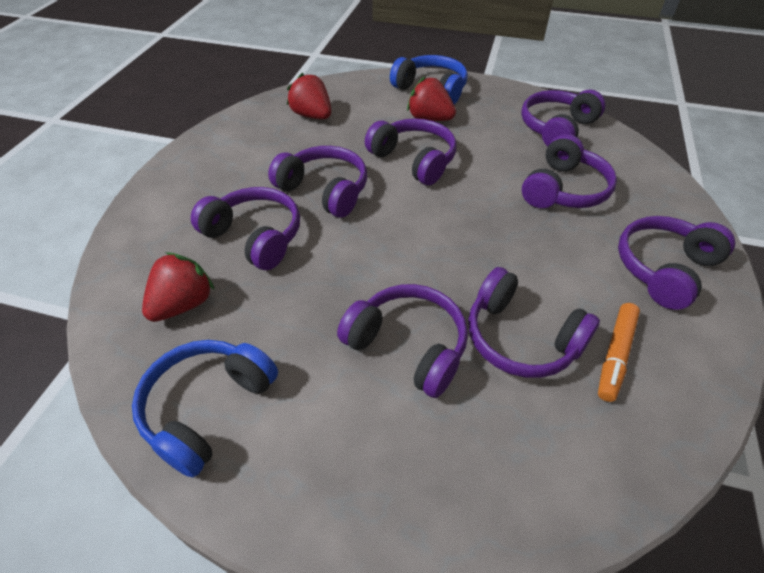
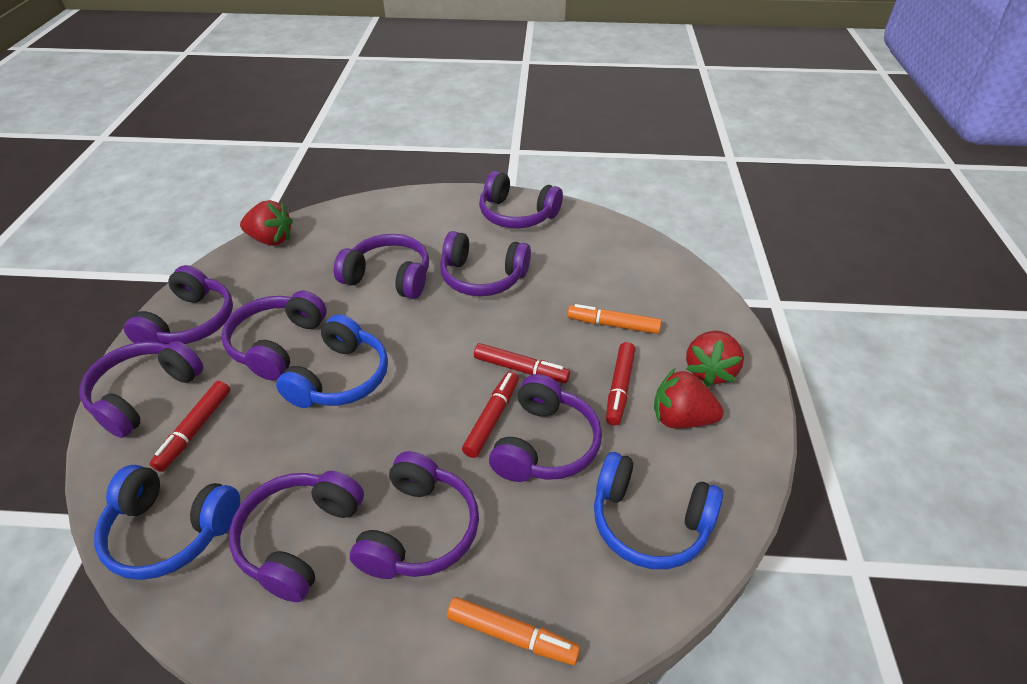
blue headphones: 2 -> 3
orange marker: 1 -> 2
purple headphones: 8 -> 9
red marker: 0 -> 4

